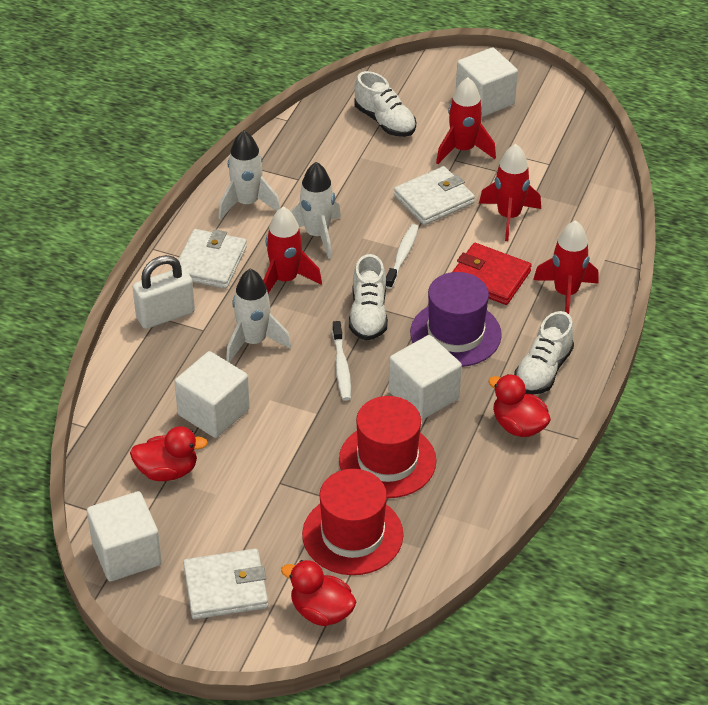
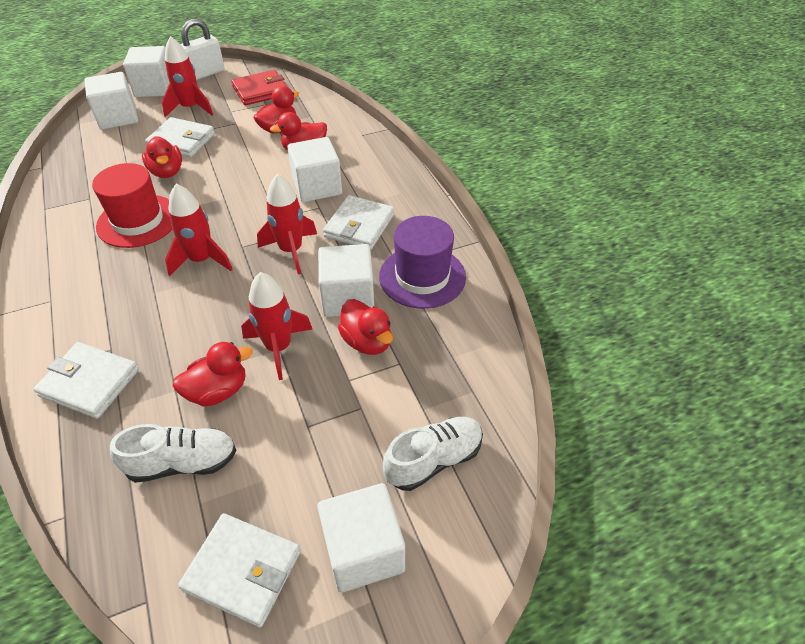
red duck: 3 -> 5
red hat: 2 -> 1
white cube: 4 -> 5
white rocket: 3 -> 0
white shoe: 3 -> 2
white toothbrush: 2 -> 0
white wallet: 3 -> 4

